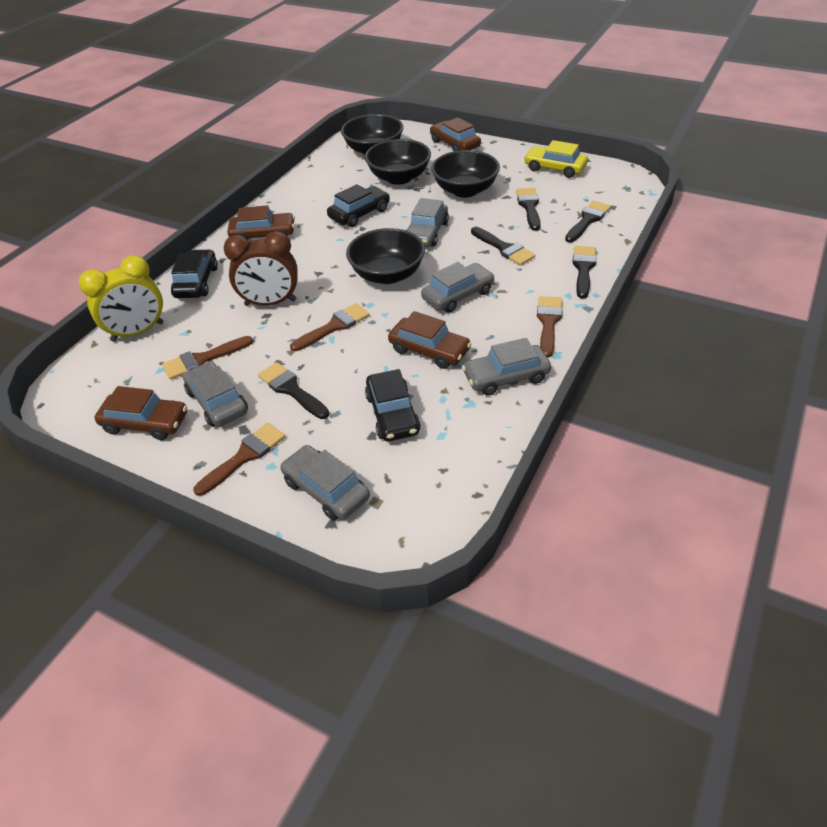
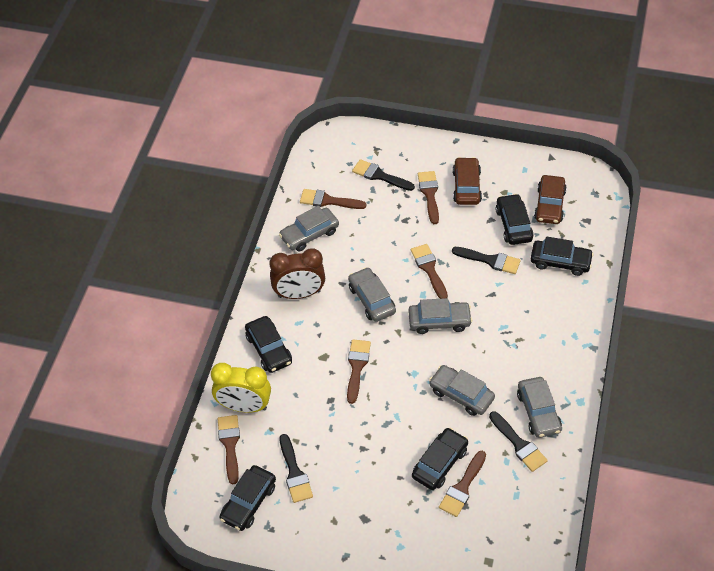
black bowl: 4 -> 0
black brush: 5 -> 4
black car: 3 -> 5
brown brush: 4 -> 6
brown car: 4 -> 2
yellow car: 1 -> 0

